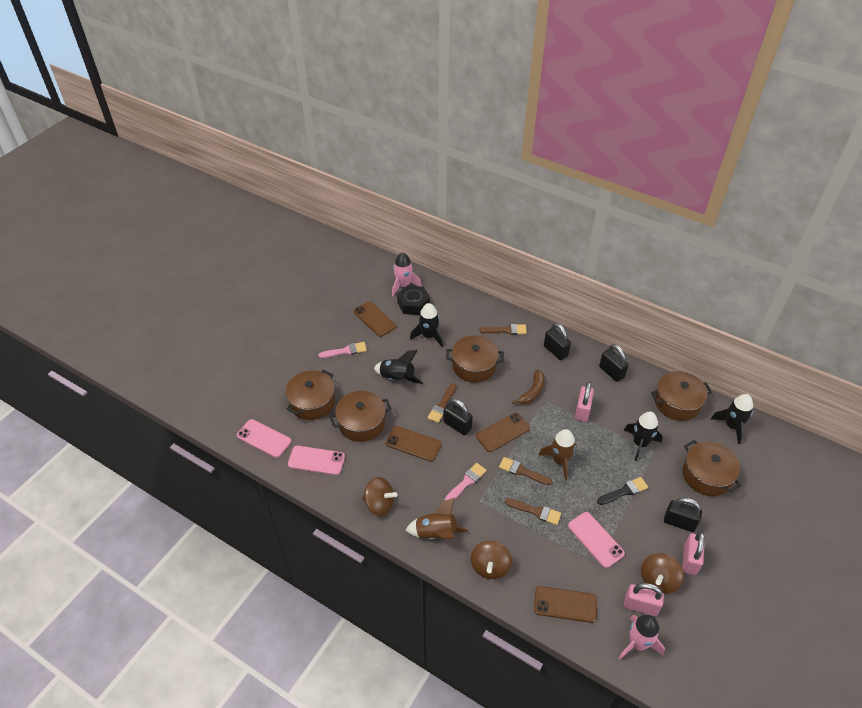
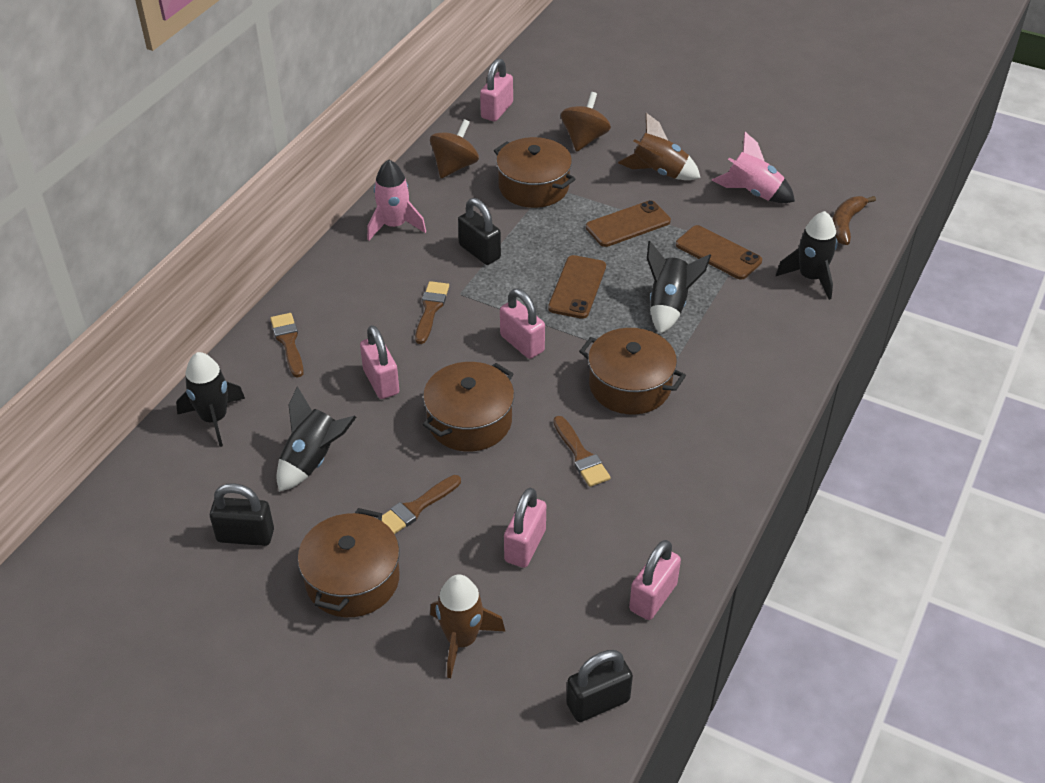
black brush: 1 -> 0
black nut: 1 -> 0
black padlock: 4 -> 3
brown phone: 4 -> 3
brown pot: 5 -> 4
brown spinning top: 3 -> 2
pink brush: 2 -> 0
pink padlock: 3 -> 5
pink phone: 3 -> 0

